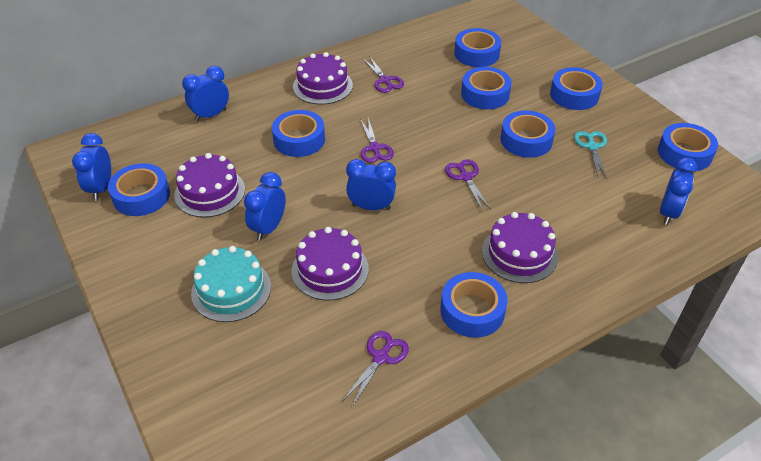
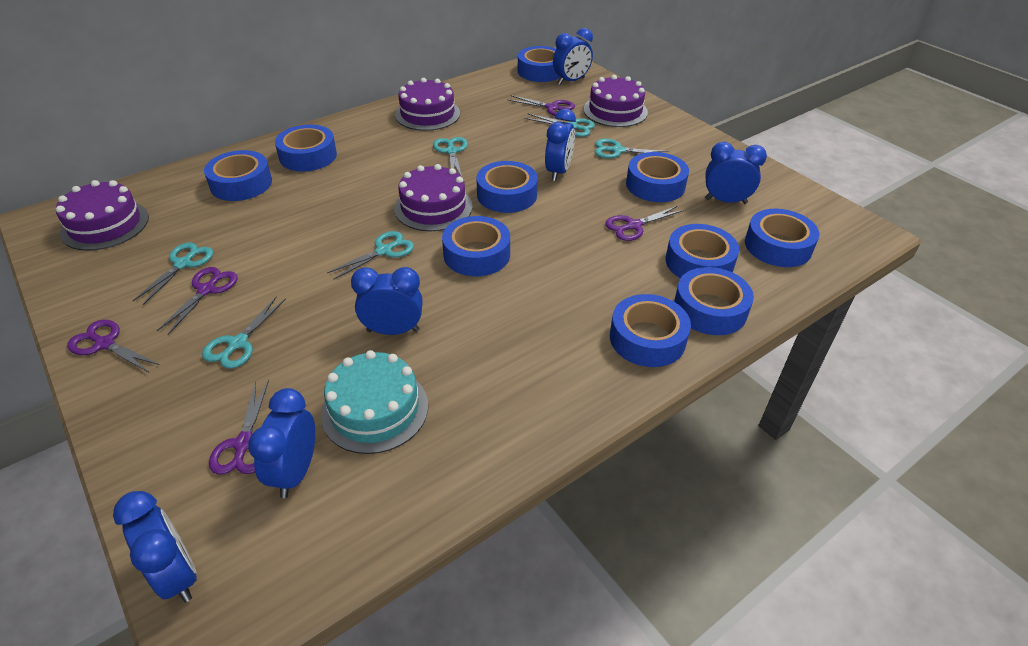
blue clock: 5 -> 6
blue tape: 8 -> 10
purple scissors: 4 -> 5
turquoise scissors: 1 -> 6

